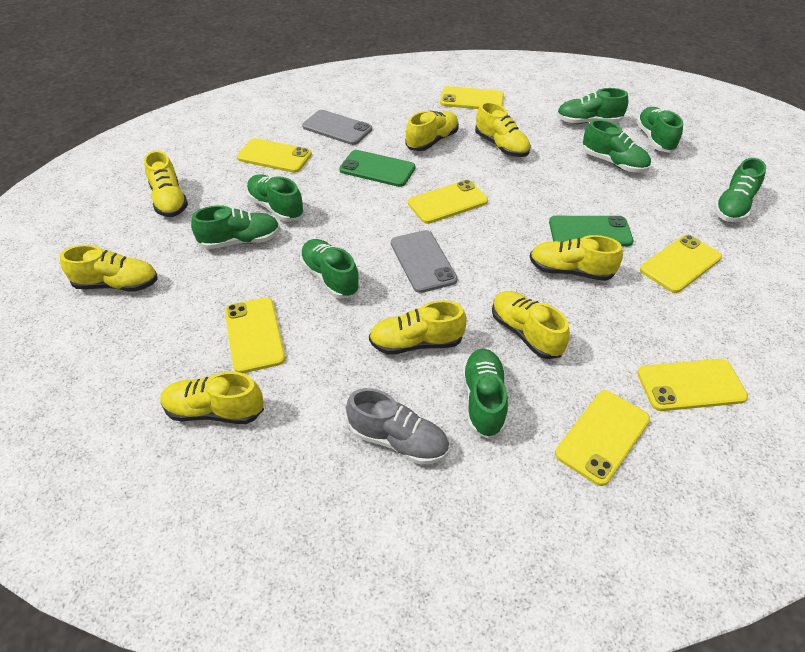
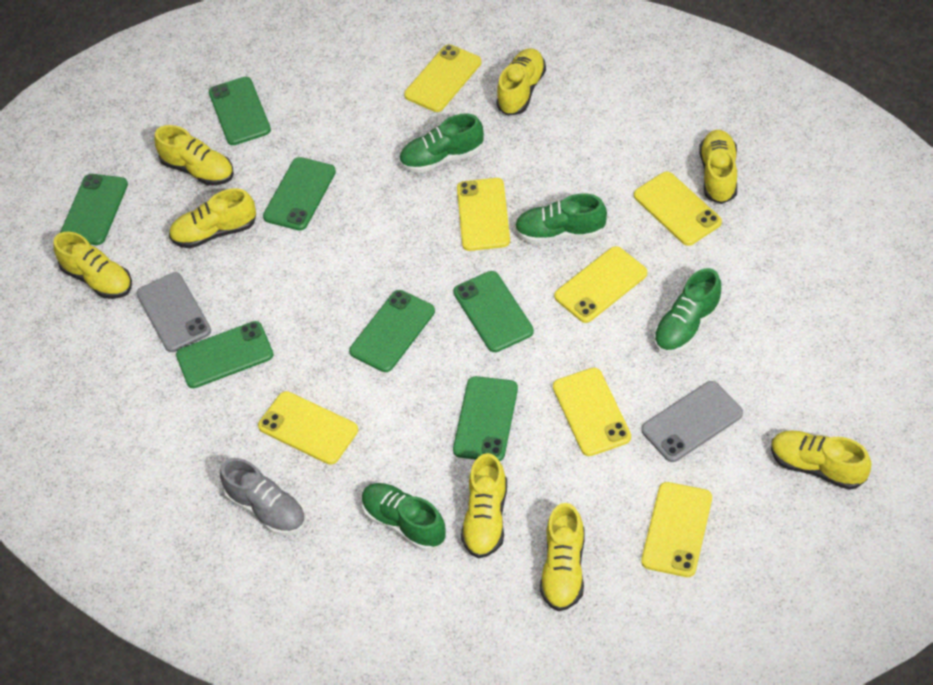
green phone: 2 -> 7
green shoe: 8 -> 4

